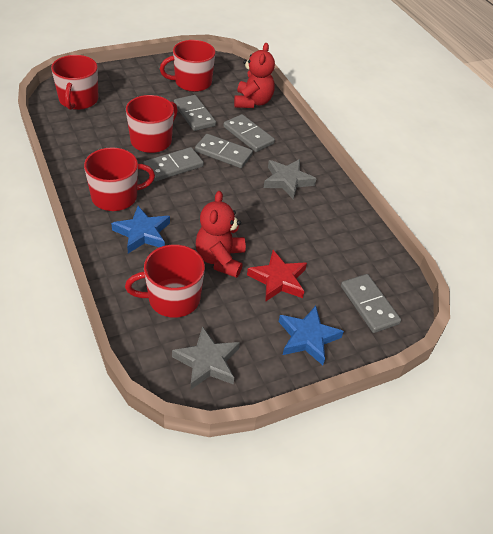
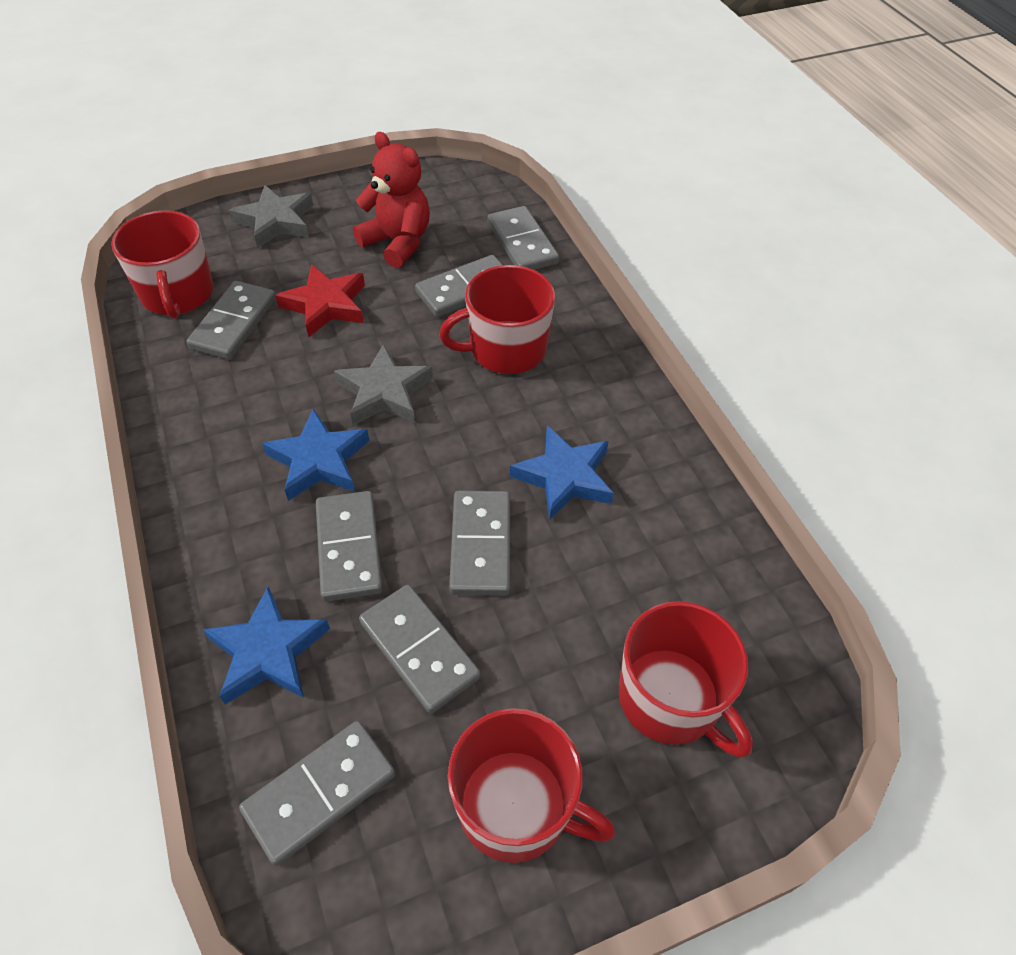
blue star: 2 -> 3
grey domino: 5 -> 7
red mug: 5 -> 4
red teddy bear: 2 -> 1

